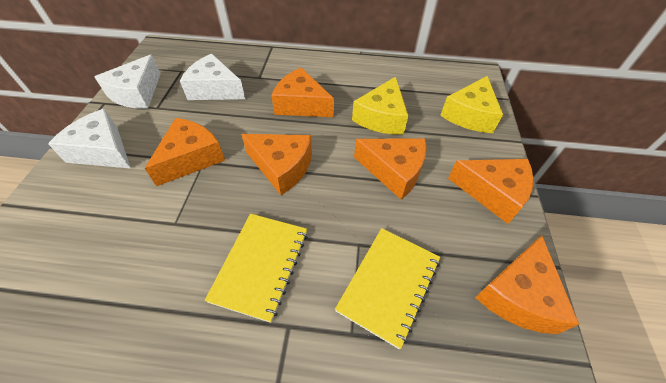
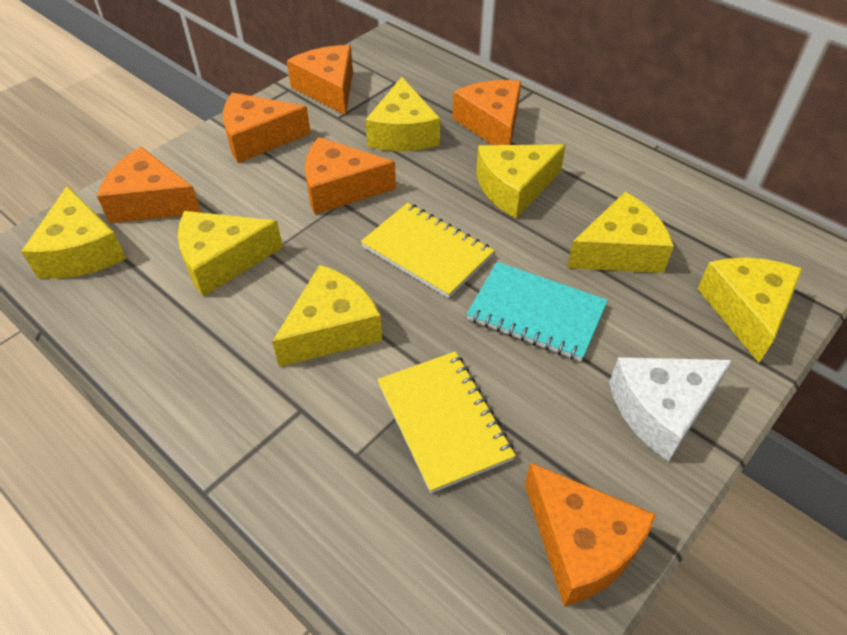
turquoise notebook: 0 -> 1
white cheese: 3 -> 1
yellow cheese: 2 -> 7

